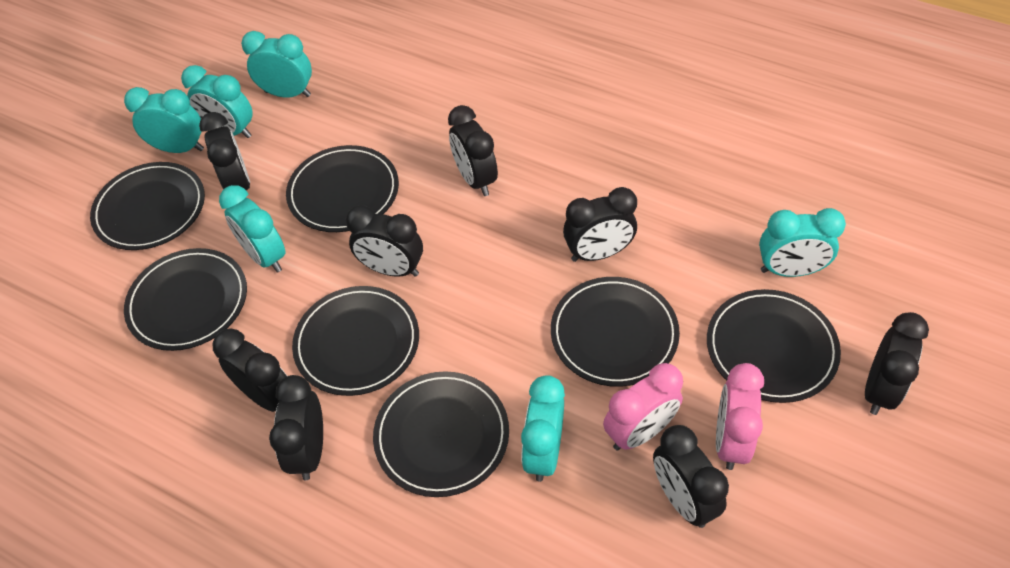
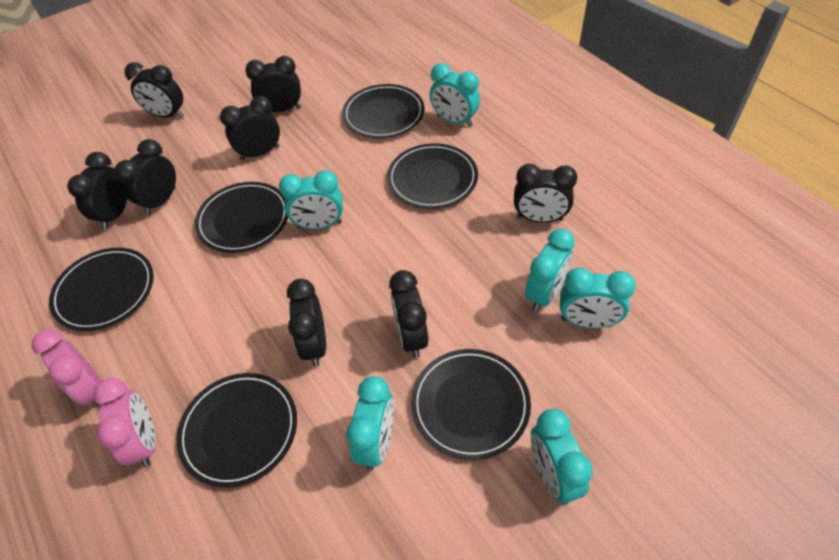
black plate: 7 -> 6

